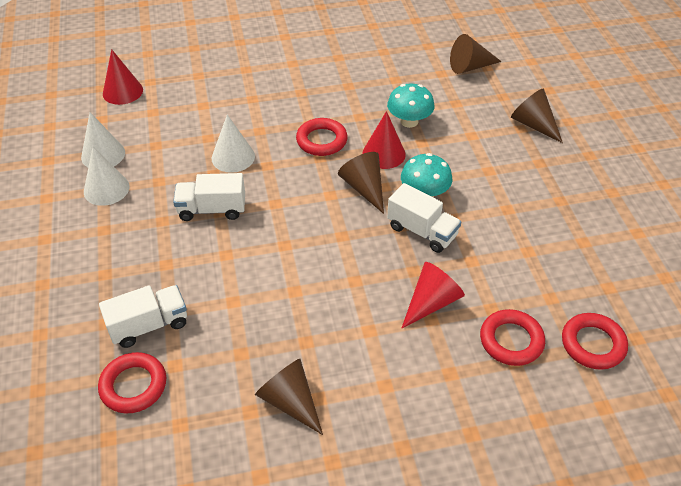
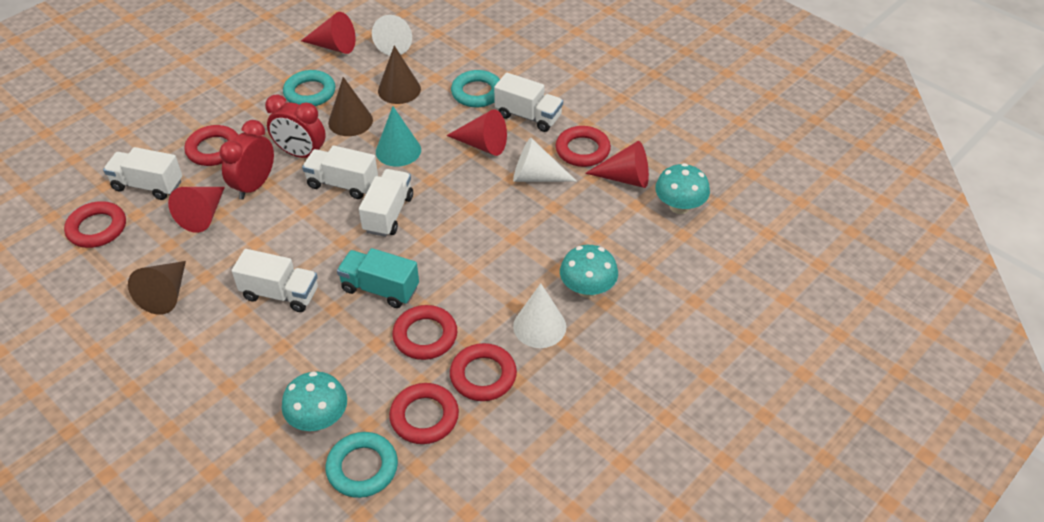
brown cone: 4 -> 3
red clock: 0 -> 2
red cone: 3 -> 4
red ring: 4 -> 6
turquoise cone: 0 -> 1
turquoise mushroom: 2 -> 3
turquoise ring: 0 -> 3
turquoise truck: 0 -> 1
white truck: 3 -> 5

